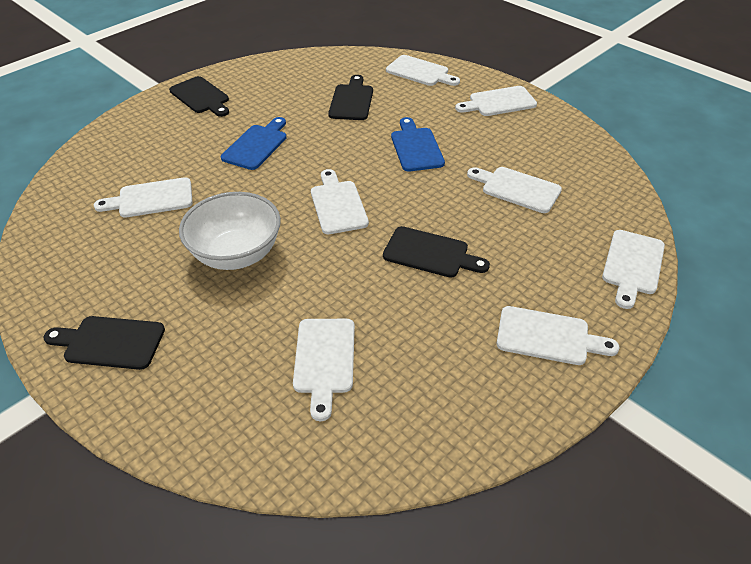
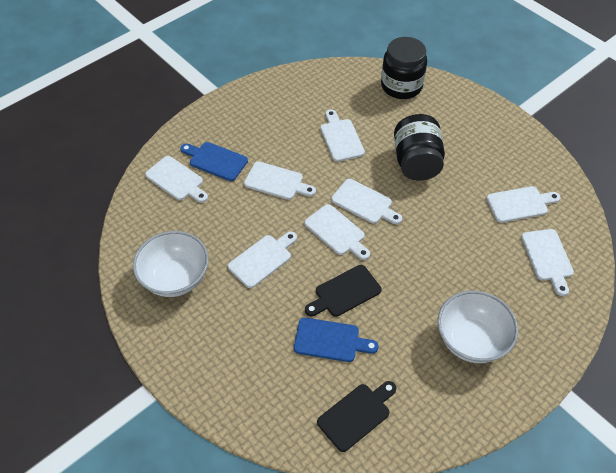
black cutting board: 4 -> 2
black jar: 0 -> 2
white bowl: 1 -> 2

